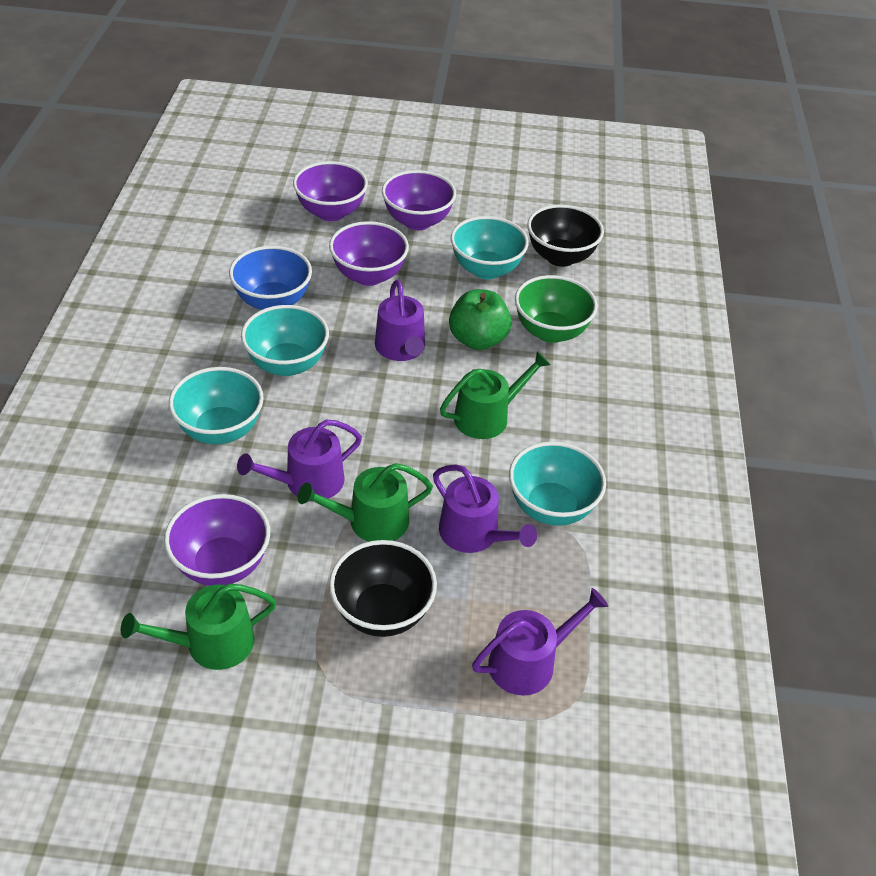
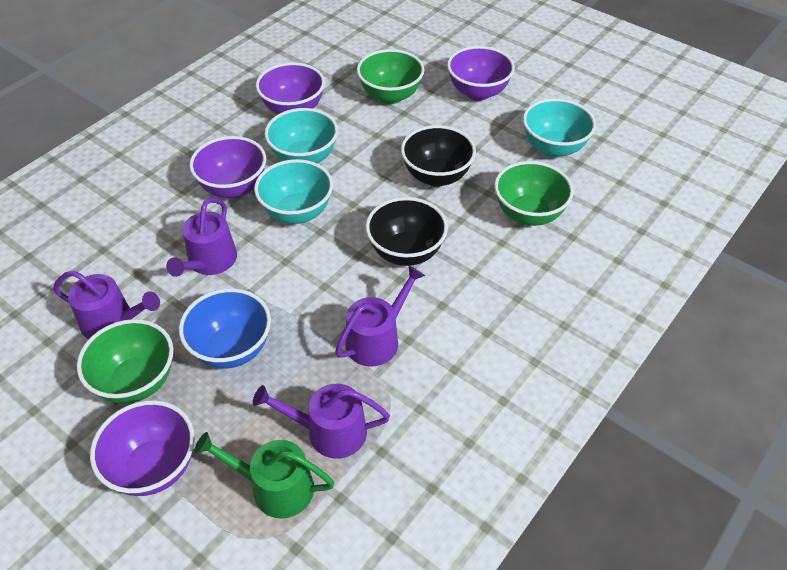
green apple: 1 -> 0
green bowl: 1 -> 3
green watering can: 3 -> 1
turquoise bowl: 4 -> 3

